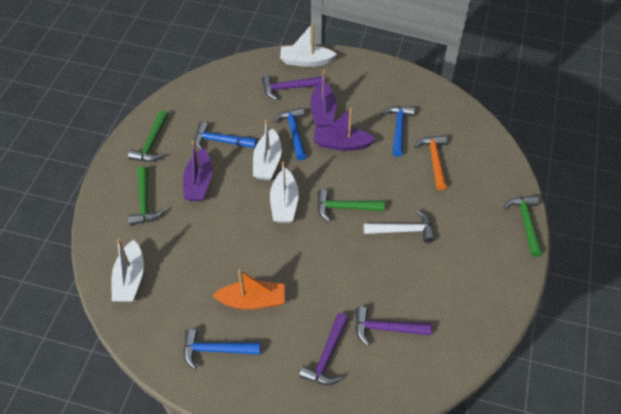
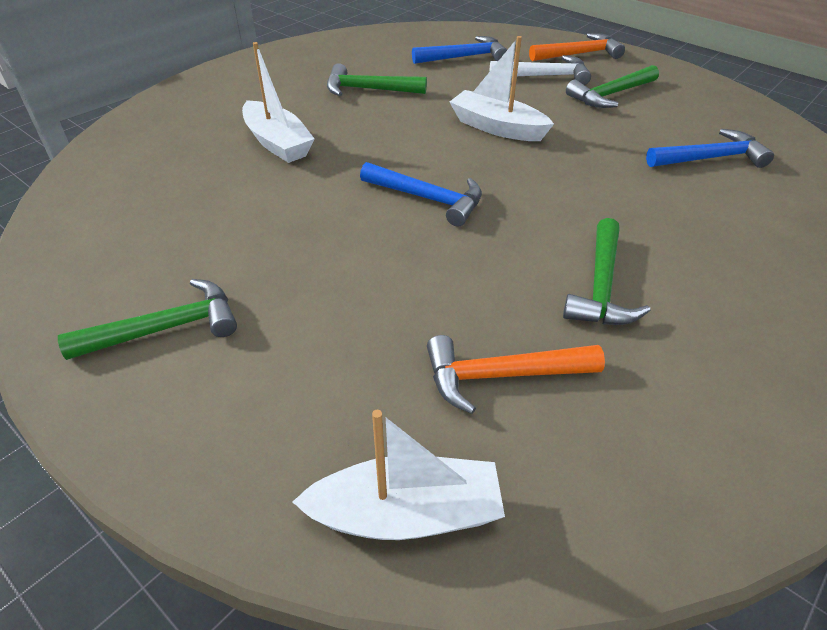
blue hammer: 4 -> 3
orange boat: 1 -> 0
orange hammer: 1 -> 2
purple boat: 3 -> 0
purple hammer: 3 -> 0
white boat: 4 -> 3

